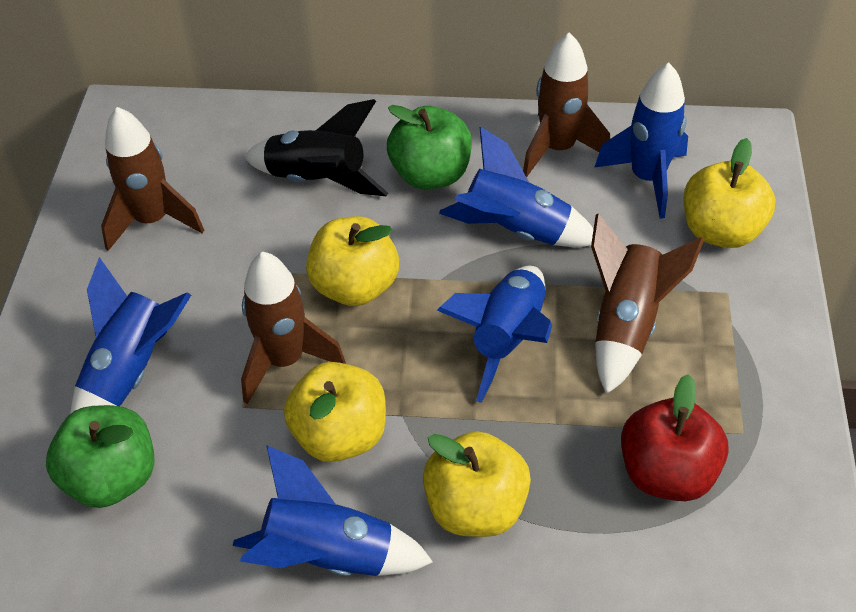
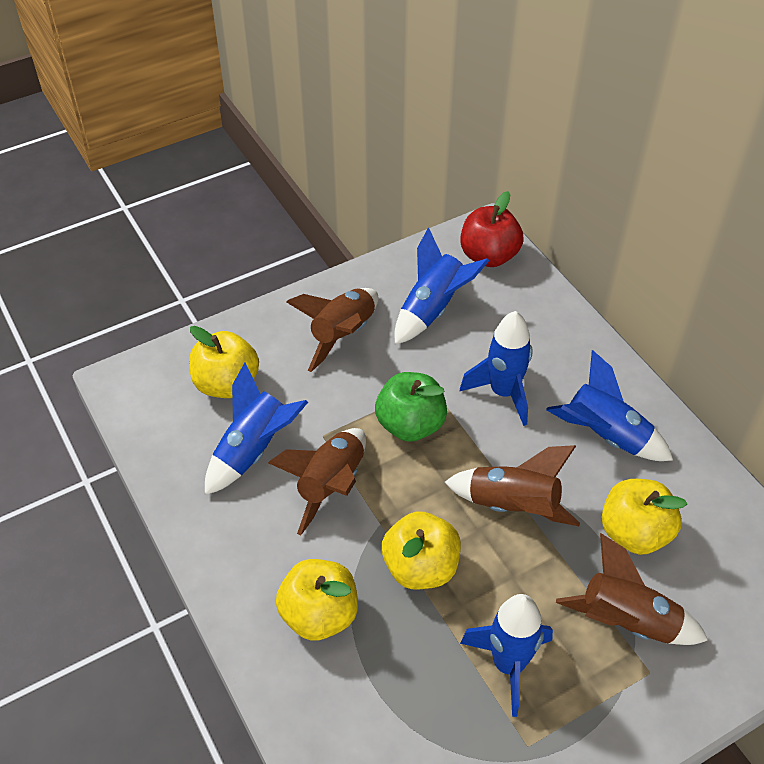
black rocket: 1 -> 0
green apple: 2 -> 1

